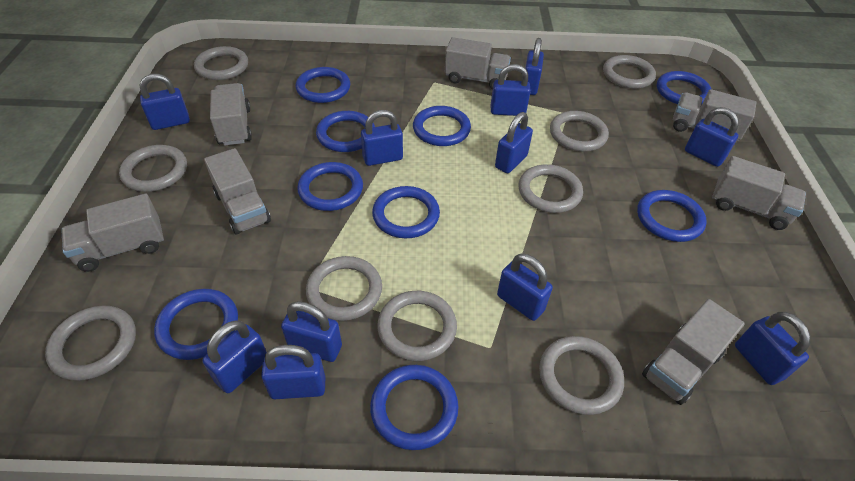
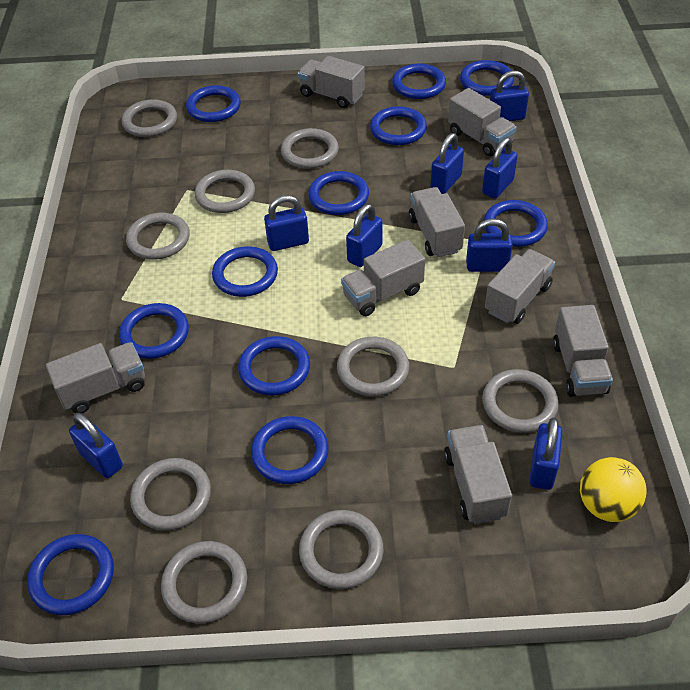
blue padlock: 11 -> 8
blue ring: 9 -> 11
grey truck: 7 -> 8
yellow ball: 0 -> 1

